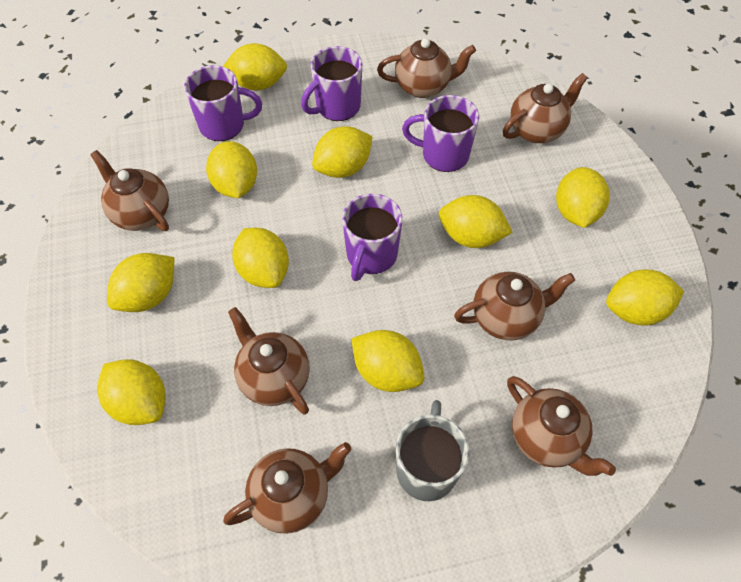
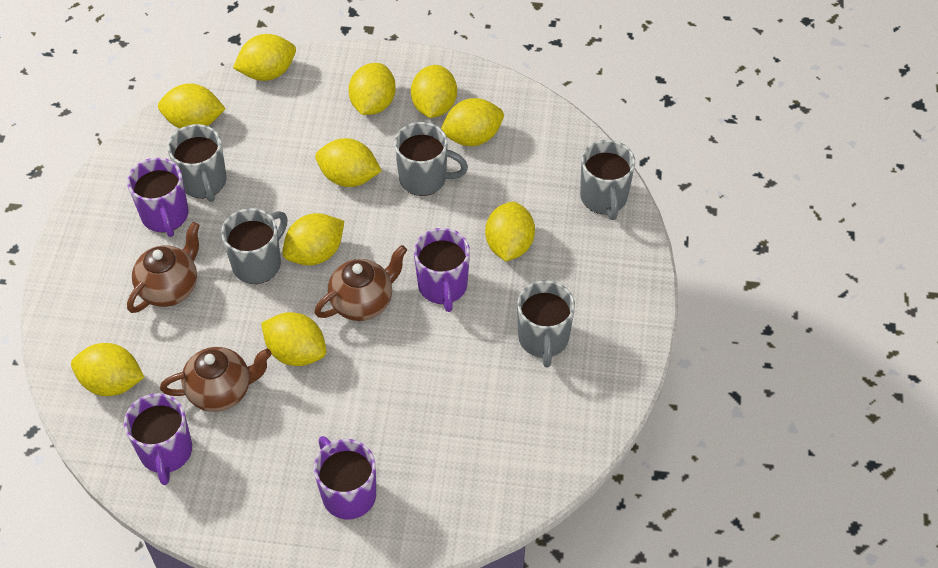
brown teapot: 7 -> 3
grey mug: 1 -> 5

